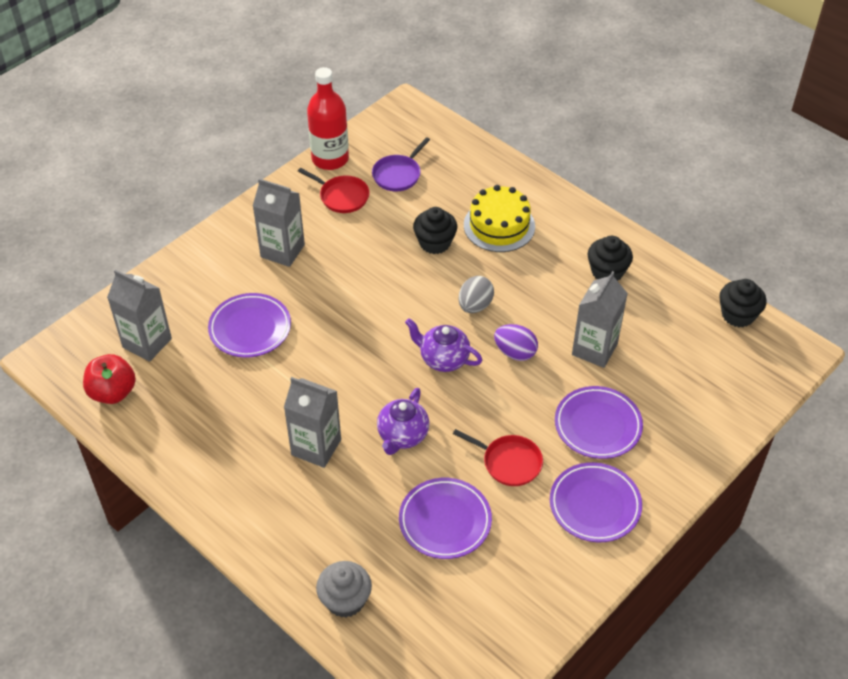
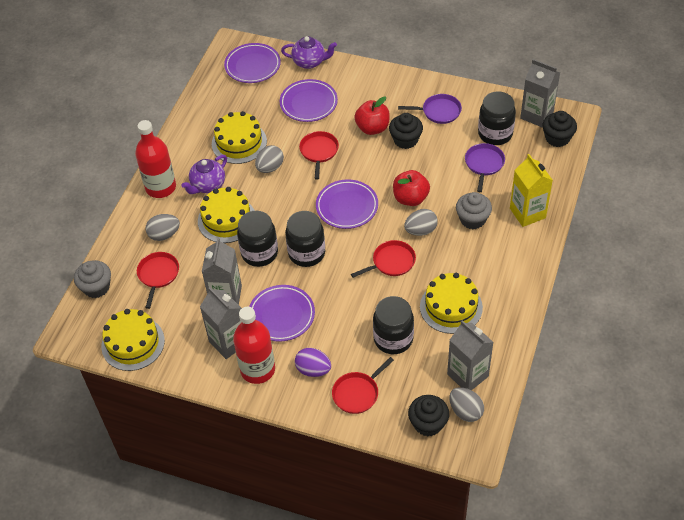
black jar: 0 -> 4
grey cupcake: 1 -> 2
grey egg: 1 -> 4
purple pan: 1 -> 2
red apple: 1 -> 2
red bottle: 1 -> 2
red pan: 2 -> 4
yellow cake: 1 -> 4
yellow carton: 0 -> 1

